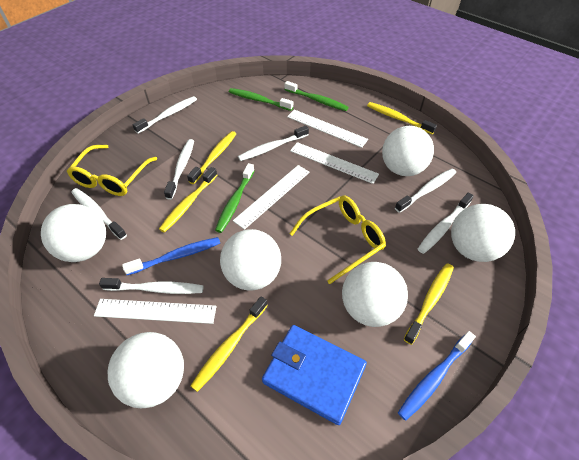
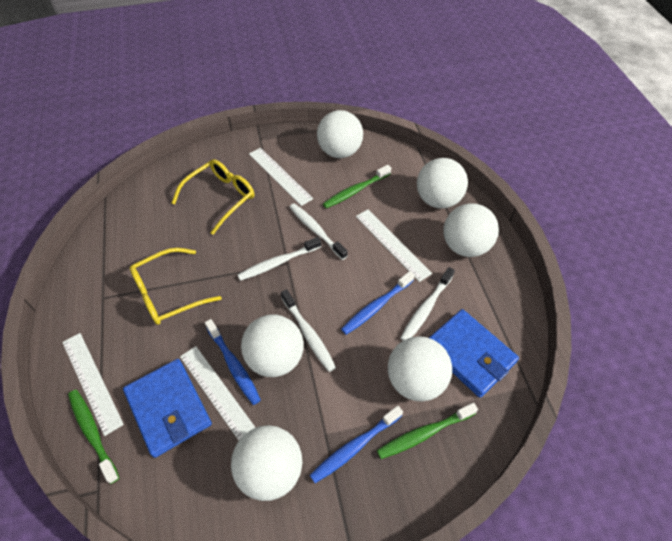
blue toothbrush: 2 -> 3
blue wallet: 1 -> 2
white toothbrush: 7 -> 4
yellow toothbrush: 5 -> 0

